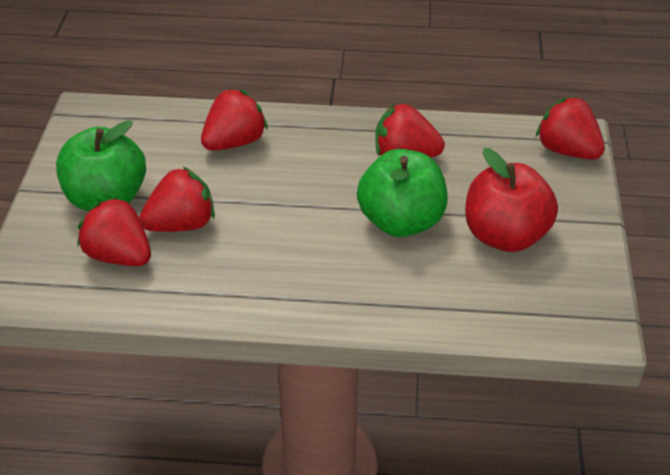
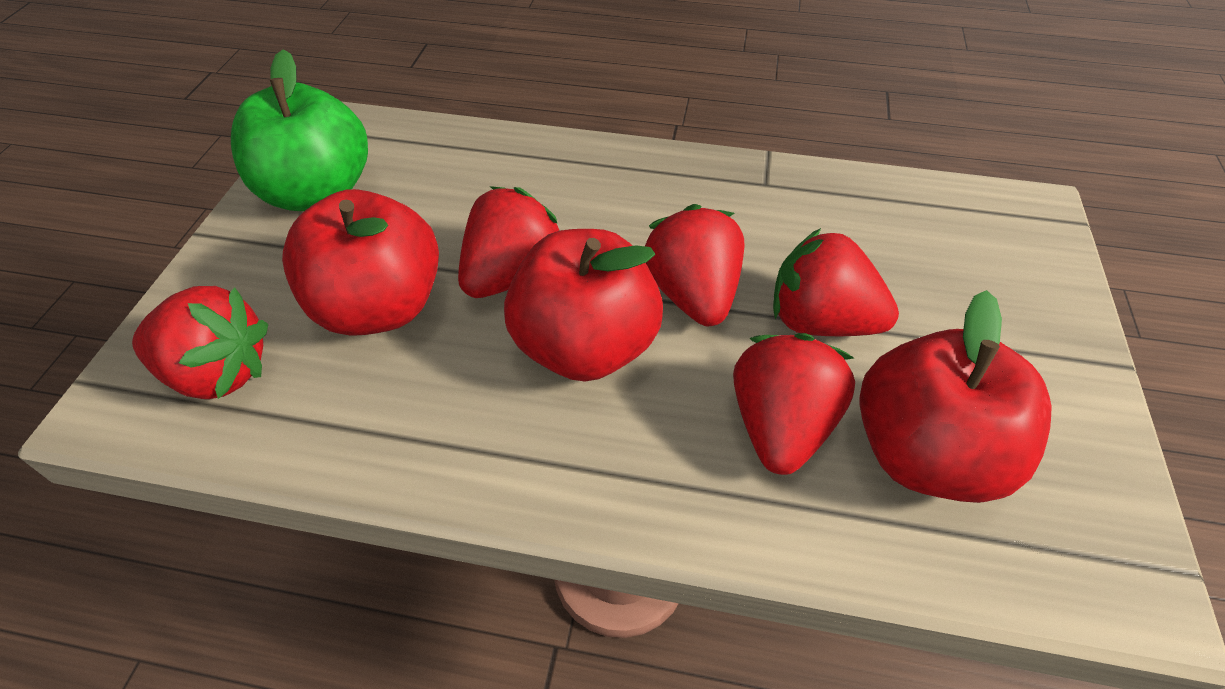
green apple: 2 -> 1
red apple: 1 -> 3

